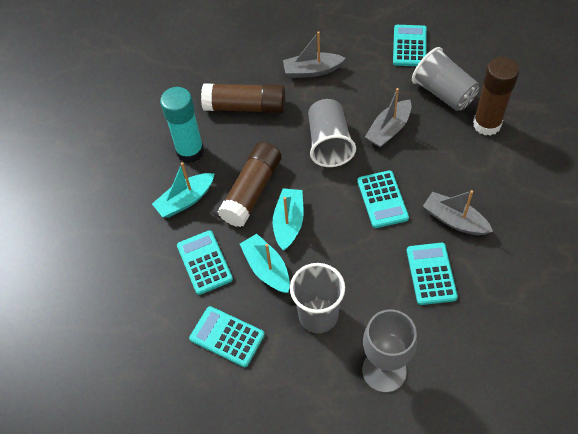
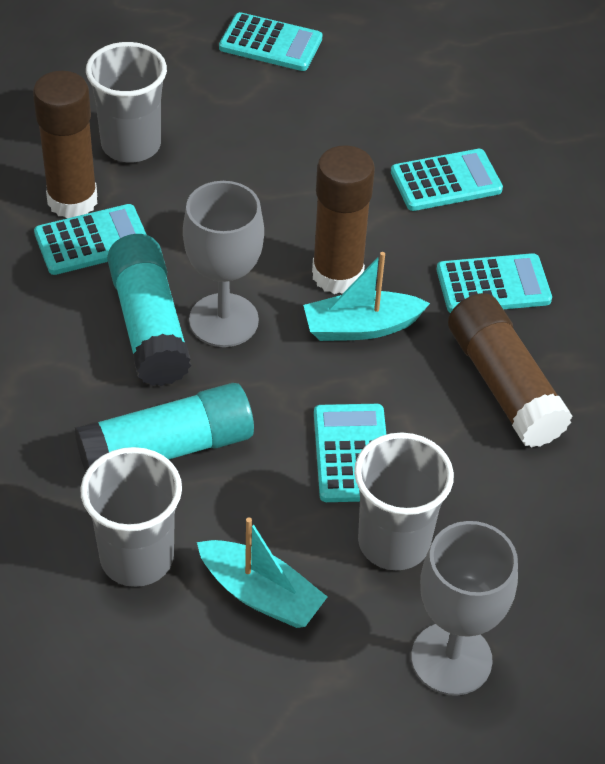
grey boat: 3 -> 0
grey goblet: 1 -> 2
turquoise boat: 3 -> 2
turquoise glue stick: 1 -> 2

